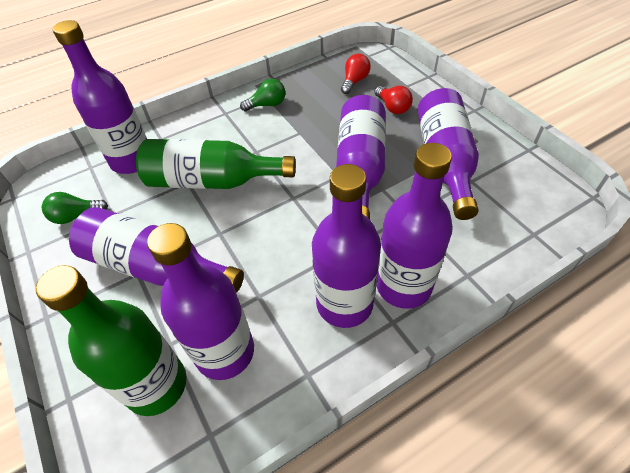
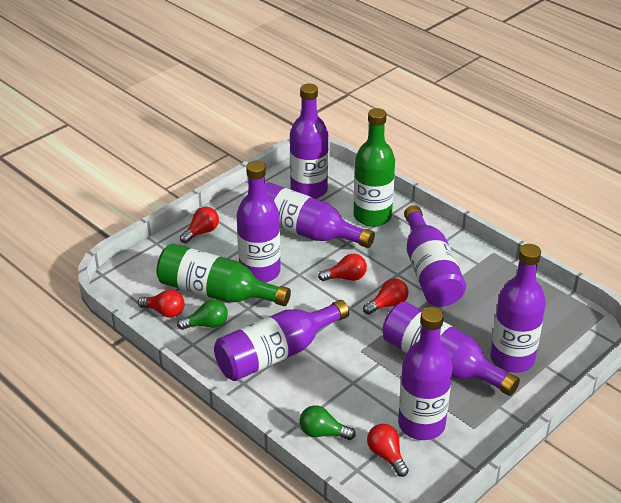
purple bottle: 7 -> 8
red light bulb: 2 -> 5

